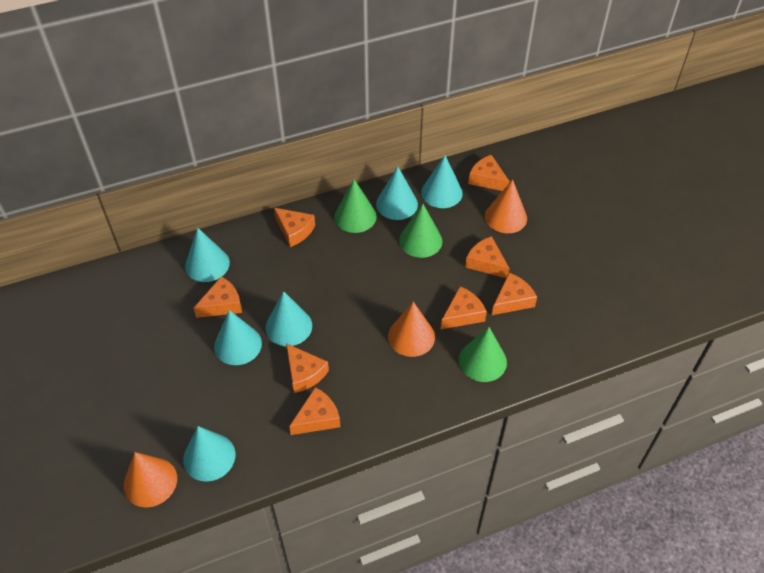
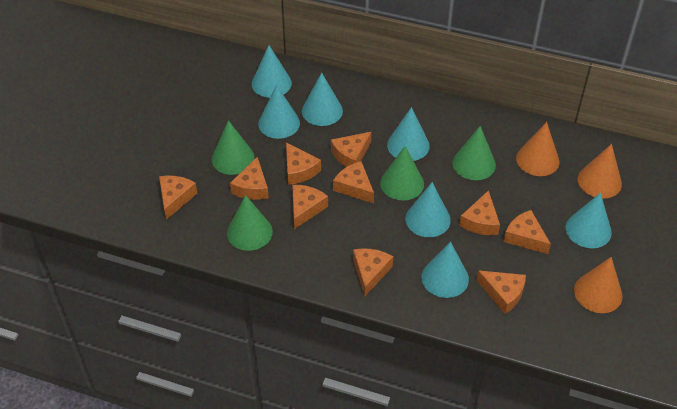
green cone: 3 -> 4
orange cheese: 8 -> 10
turquoise cone: 6 -> 7

